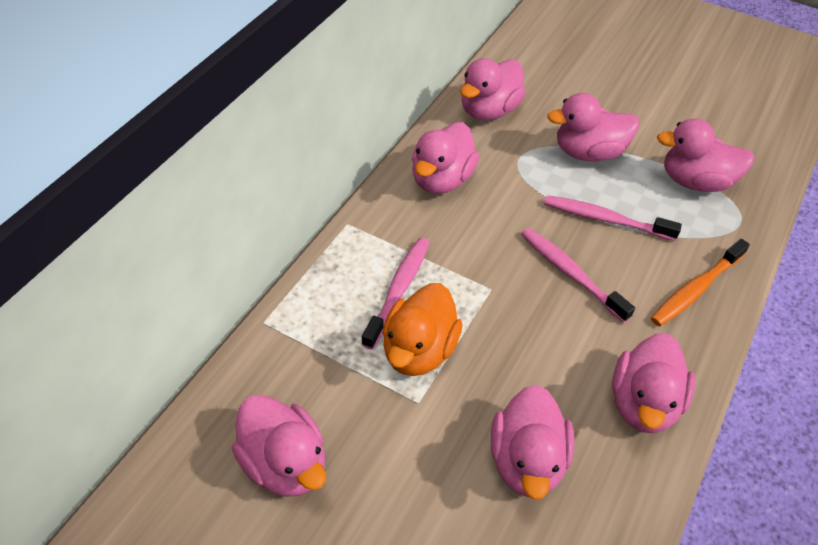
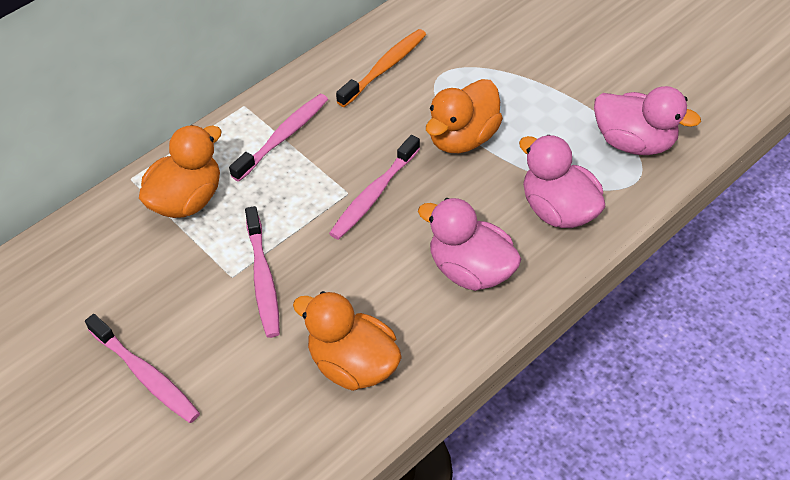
orange duck: 1 -> 3
pink duck: 7 -> 3
pink toothbrush: 3 -> 4

